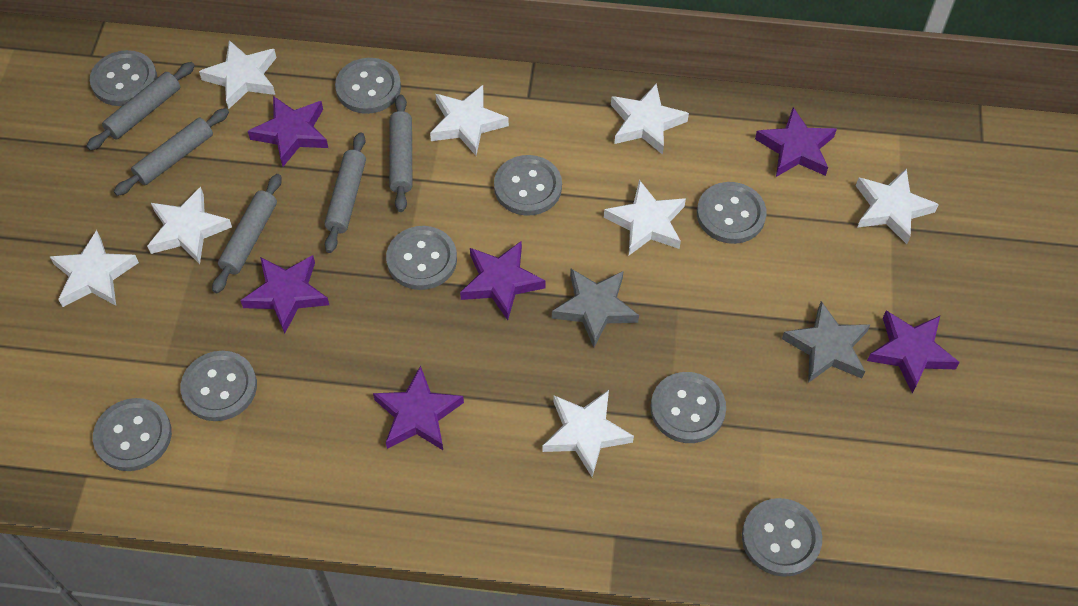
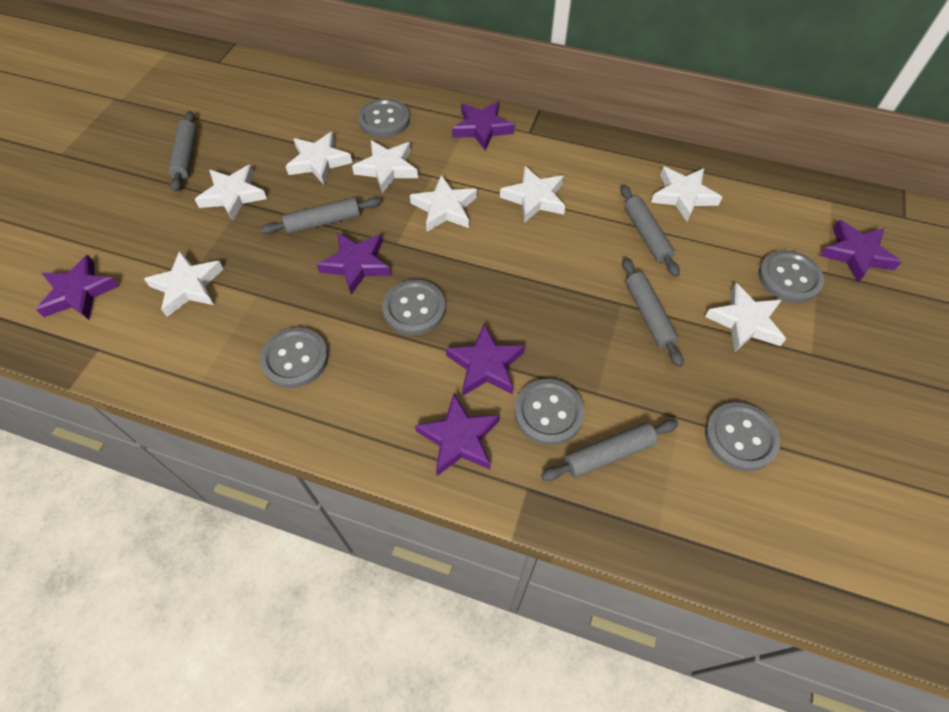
grey button: 9 -> 6
grey star: 2 -> 0

